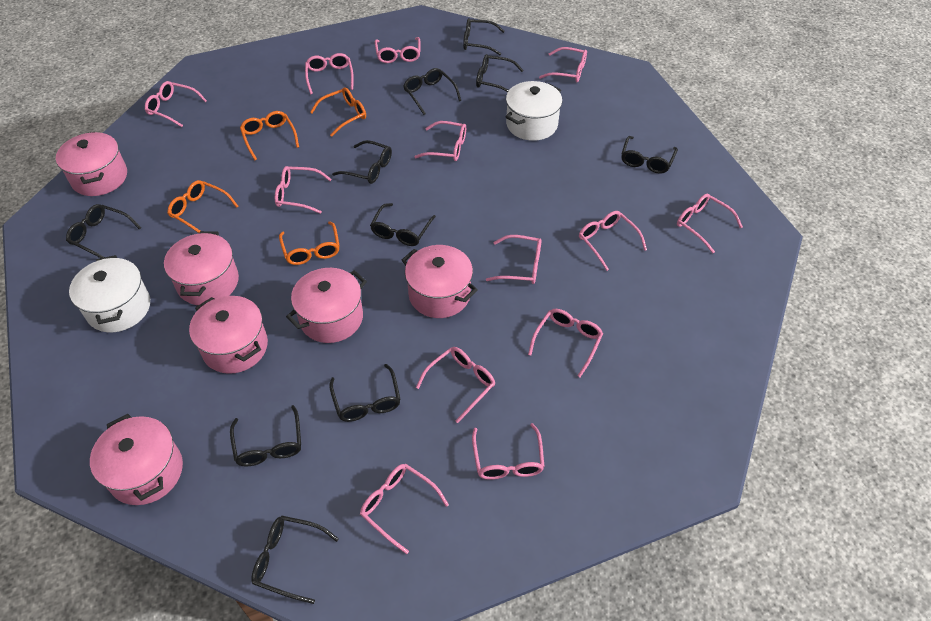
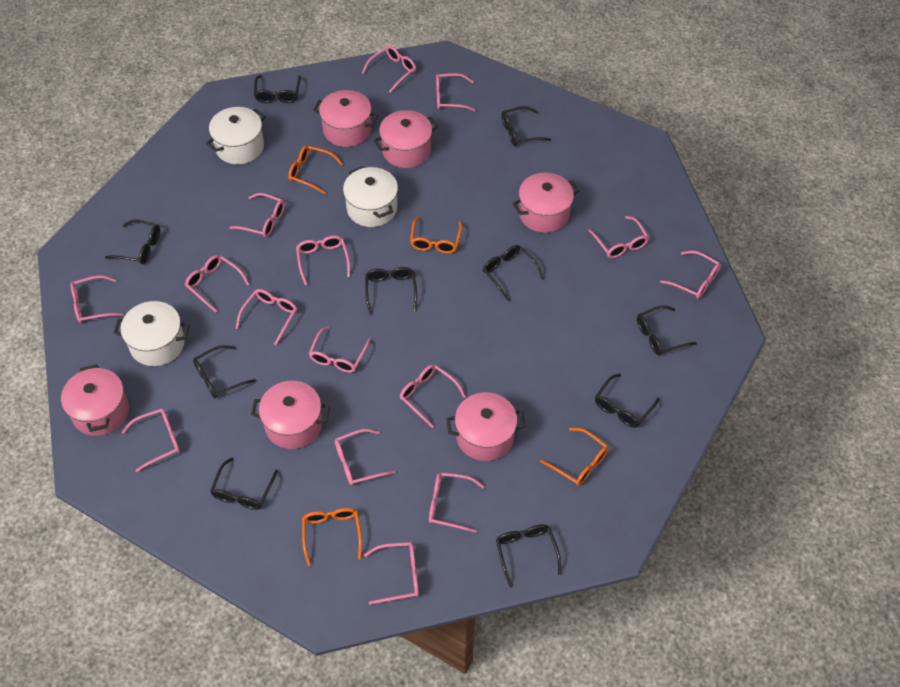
pink glasses: 13 -> 15
white pot: 2 -> 3

